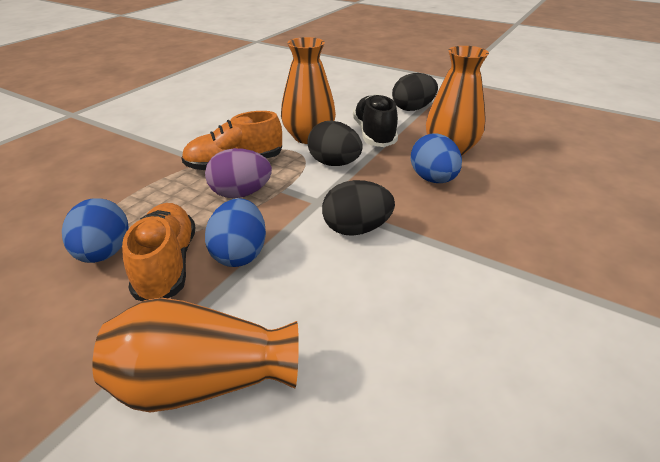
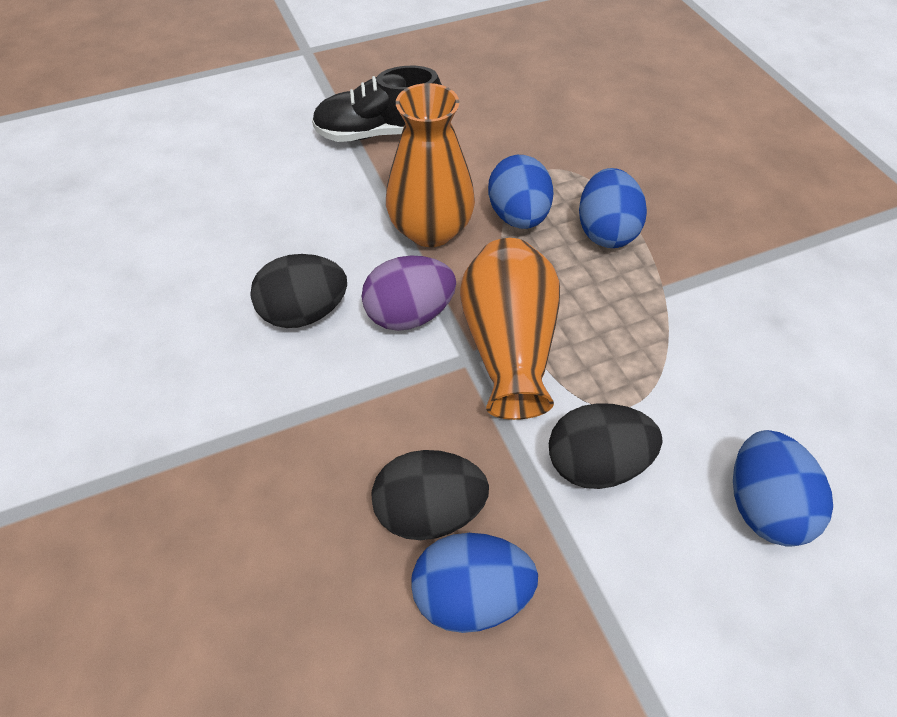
blue egg: 3 -> 4
orange shoe: 2 -> 0
orange vase: 3 -> 2

